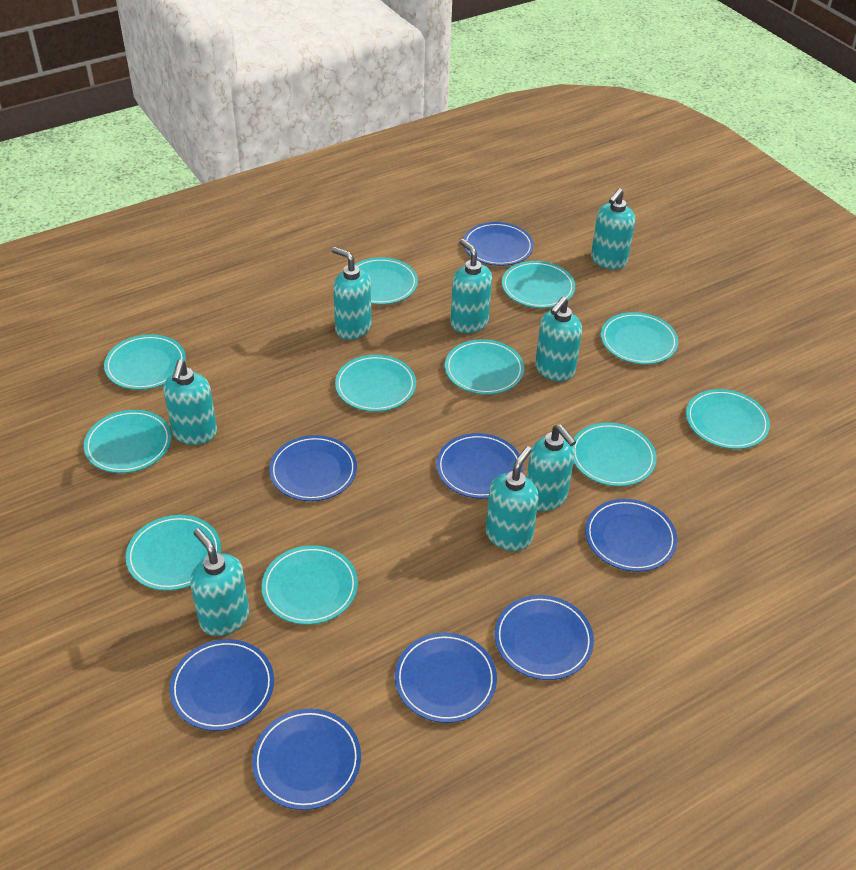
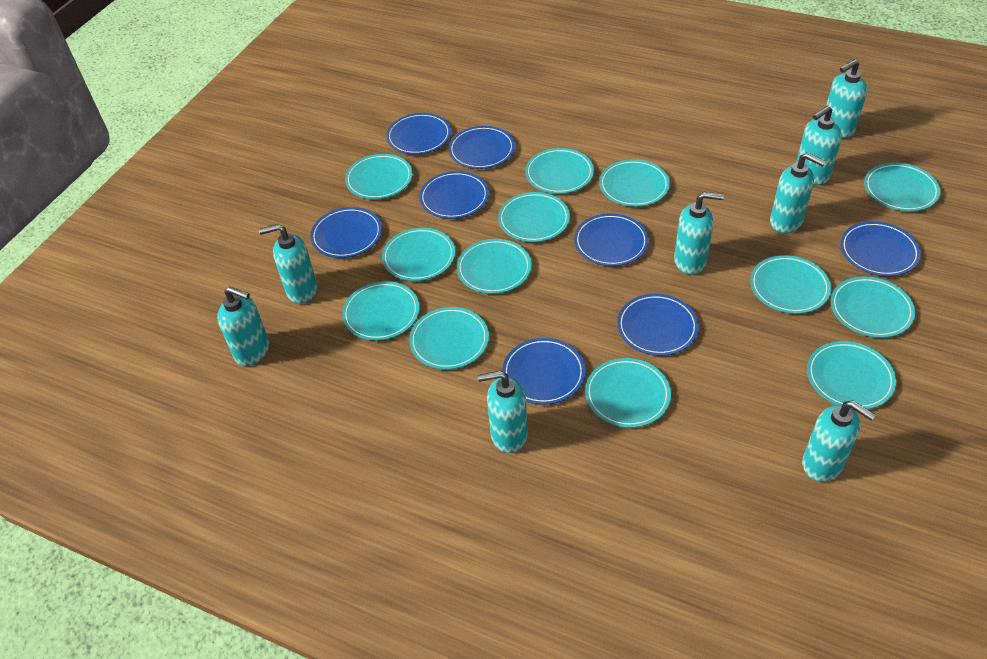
turquoise plate: 11 -> 13

